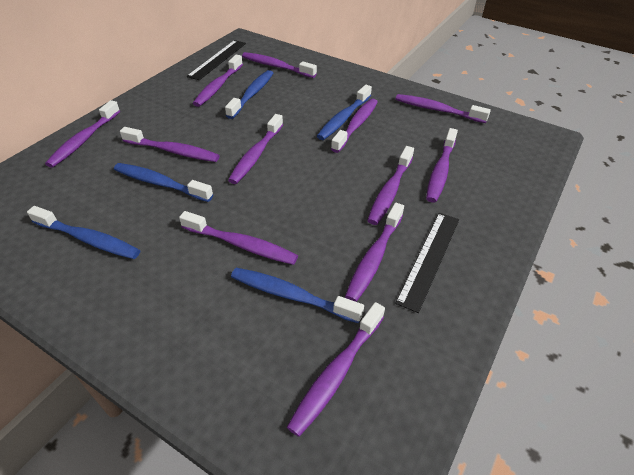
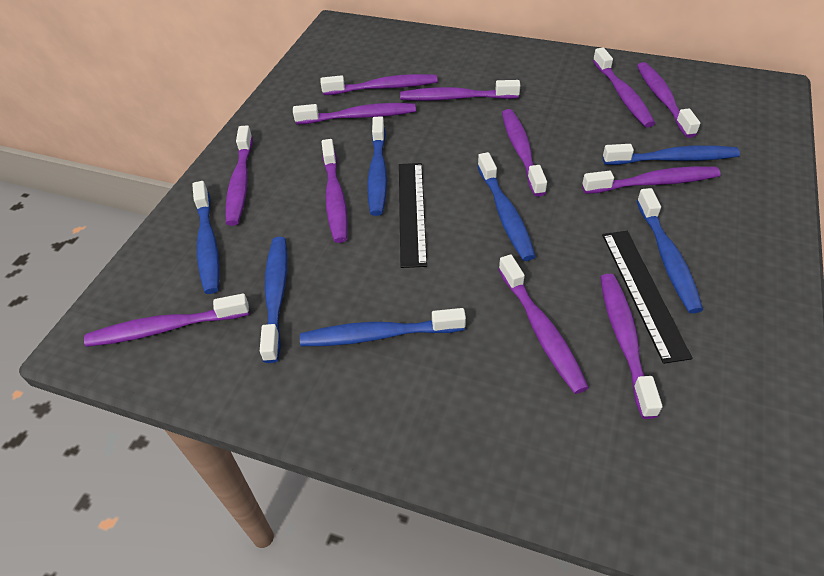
blue toothbrush: 5 -> 7

